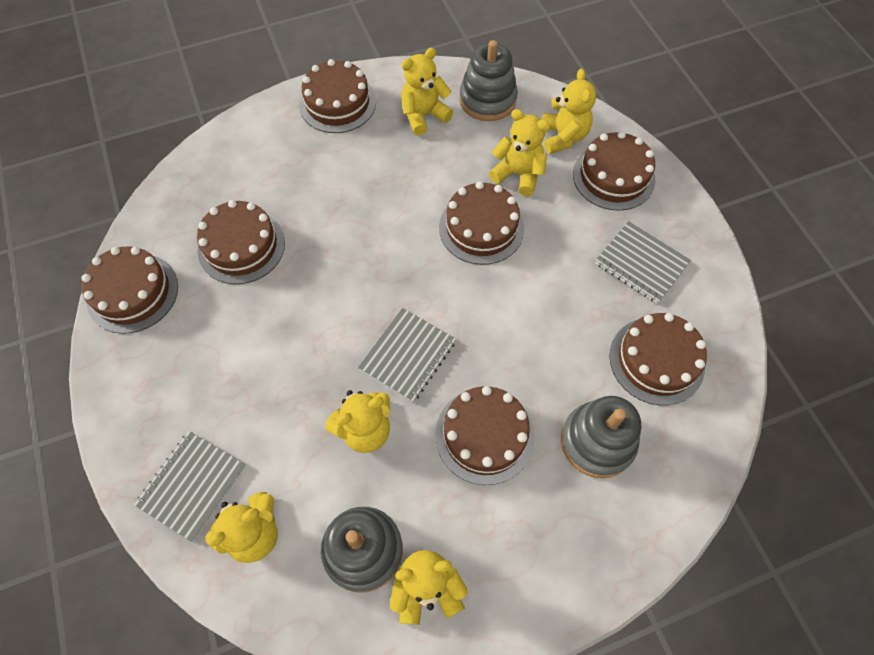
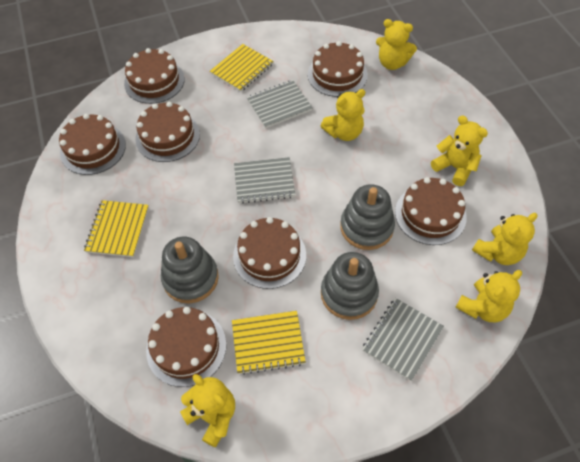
yellow notebook: 0 -> 3

